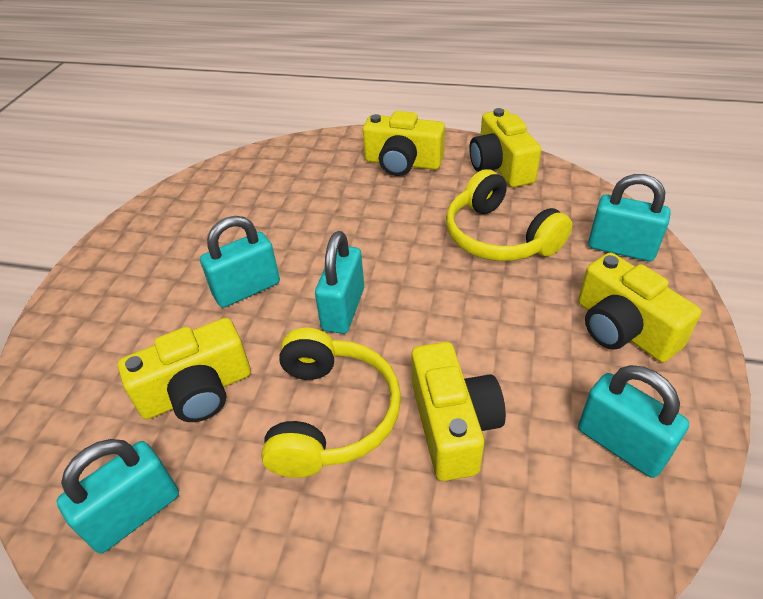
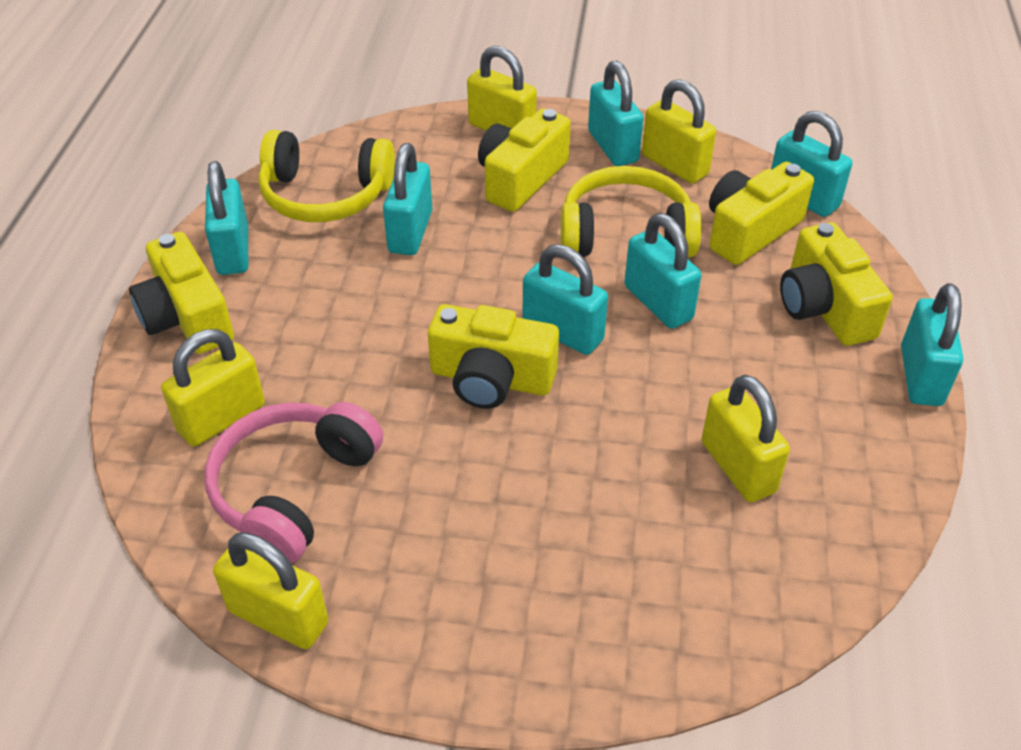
pink headphones: 0 -> 1
turquoise padlock: 5 -> 7
yellow padlock: 0 -> 5

